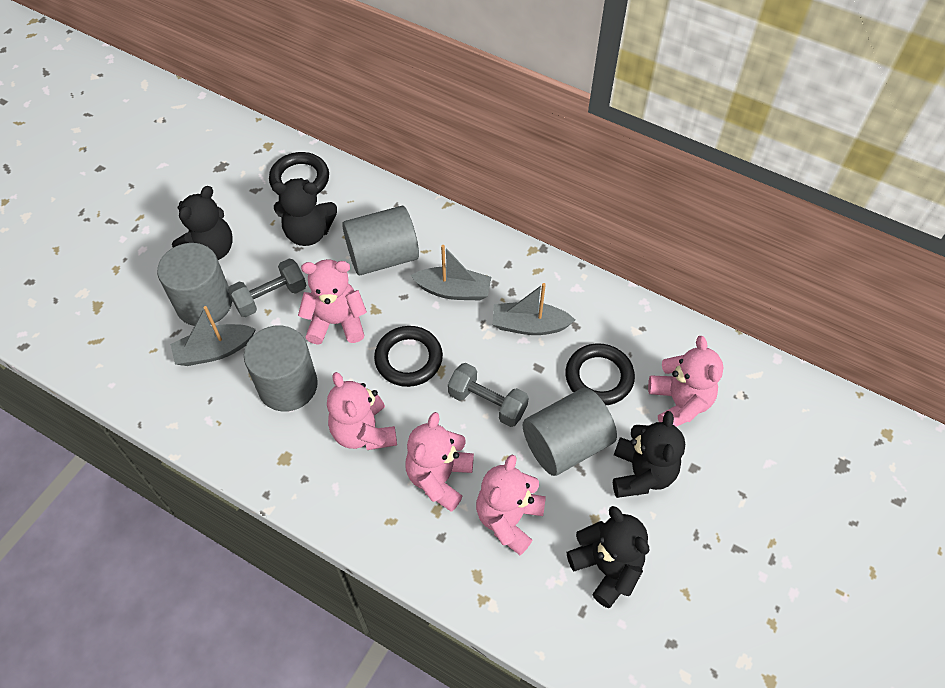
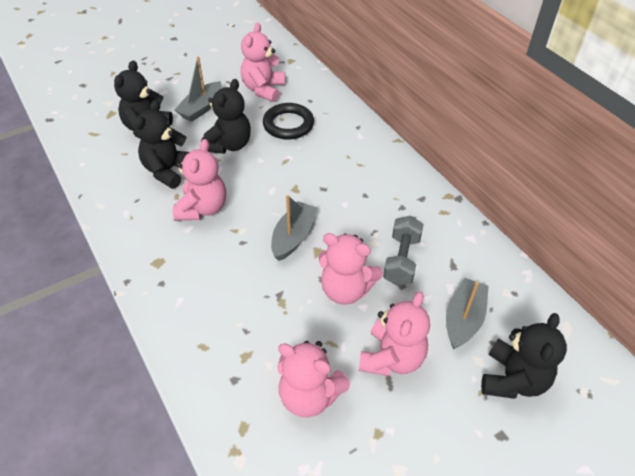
black ring: 3 -> 1
grey cylinder: 4 -> 0
grey dumbbell: 2 -> 1

